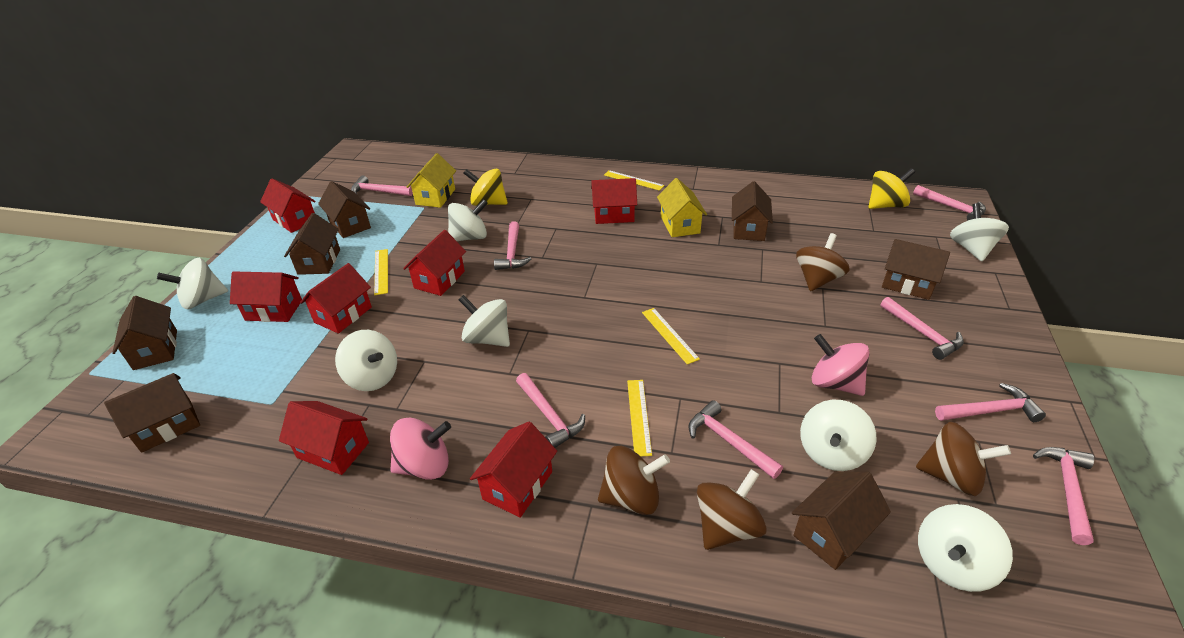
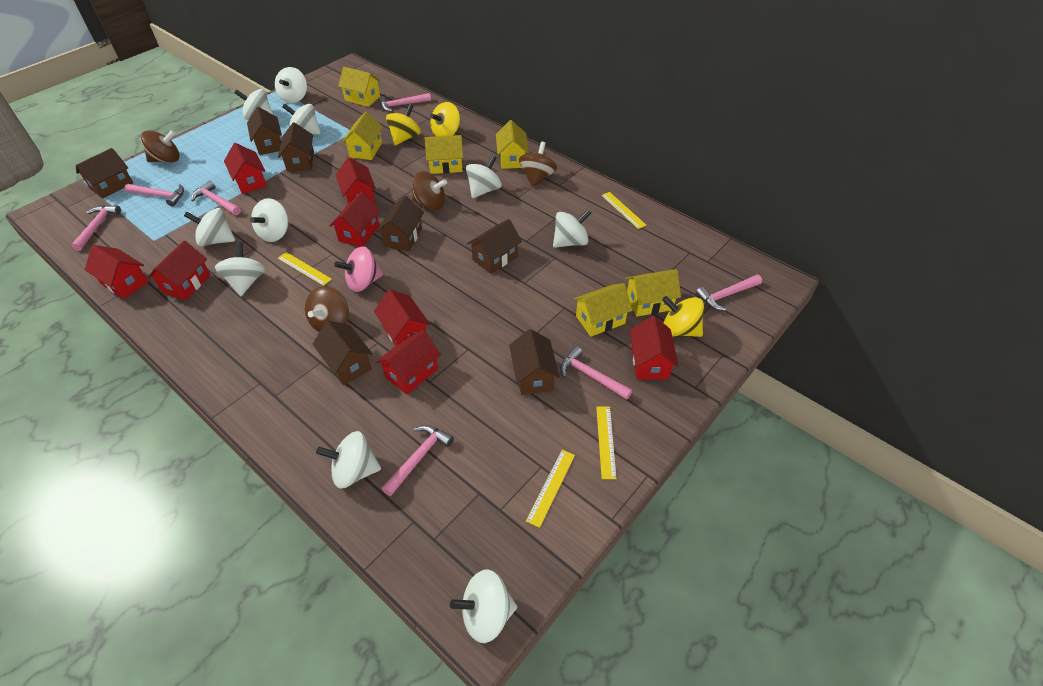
pink hammer: 8 -> 7
pink spinning top: 2 -> 1
red house: 7 -> 8
white spinning top: 7 -> 10
yellow house: 2 -> 6
yellow spinning top: 2 -> 3

